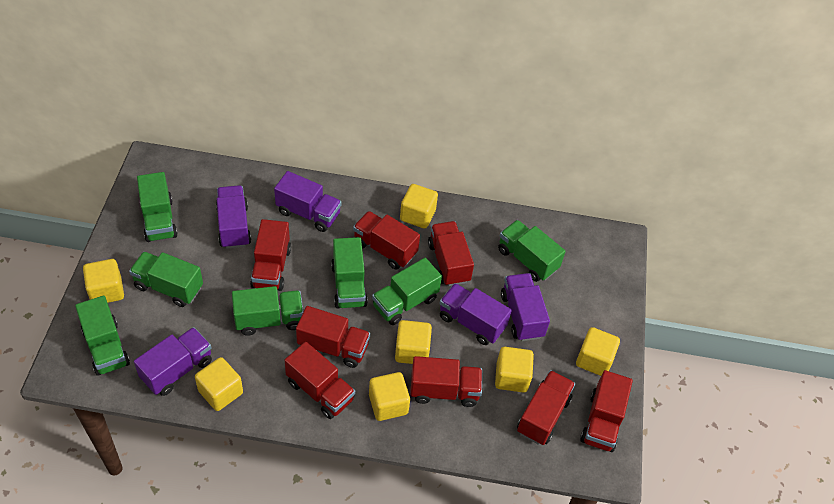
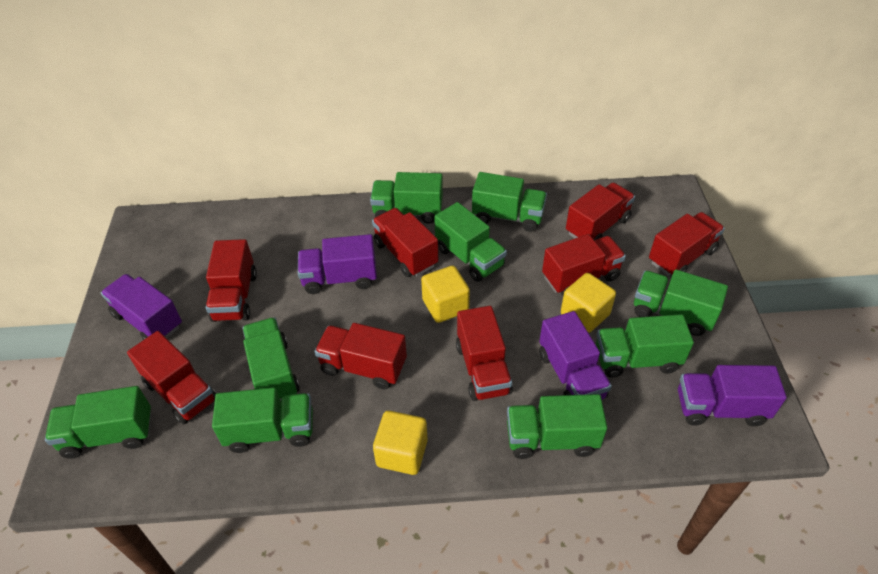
green truck: 7 -> 9
purple truck: 5 -> 4
yellow cube: 7 -> 3

